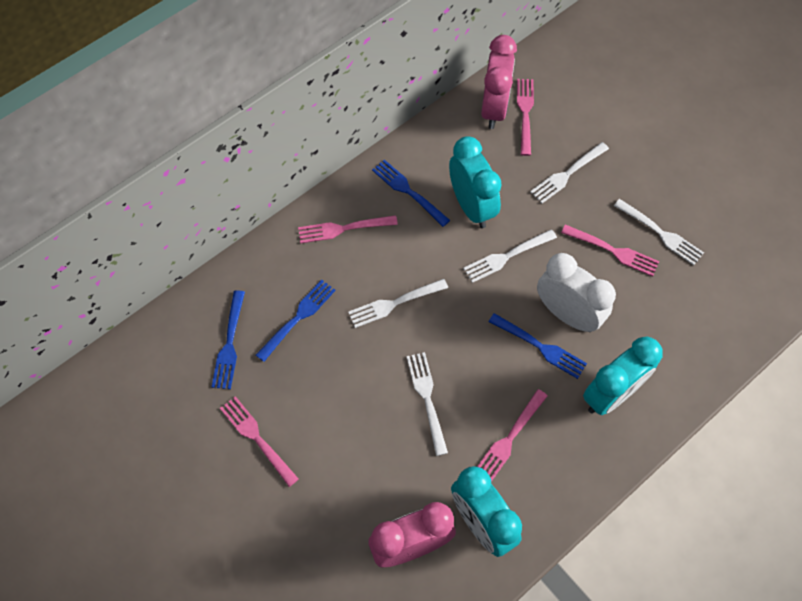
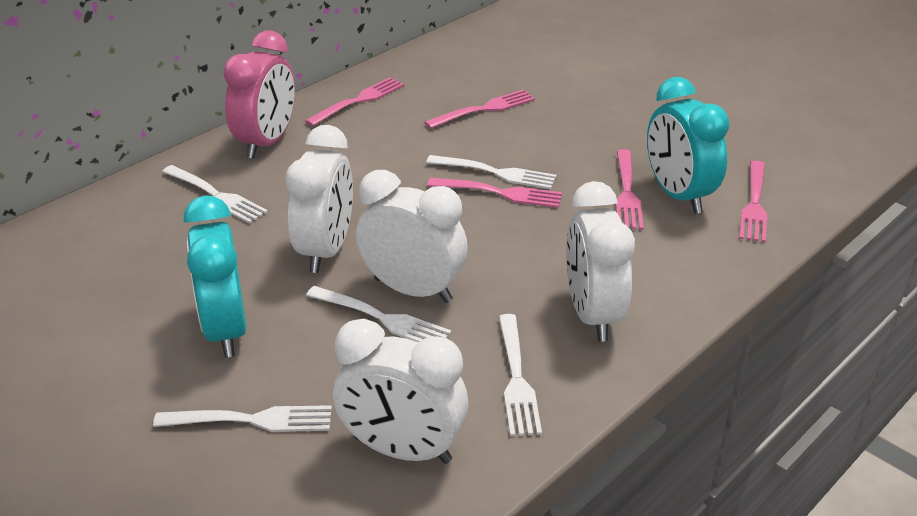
blue fork: 4 -> 0
pink clock: 2 -> 1
turquoise clock: 3 -> 2
white clock: 1 -> 4

